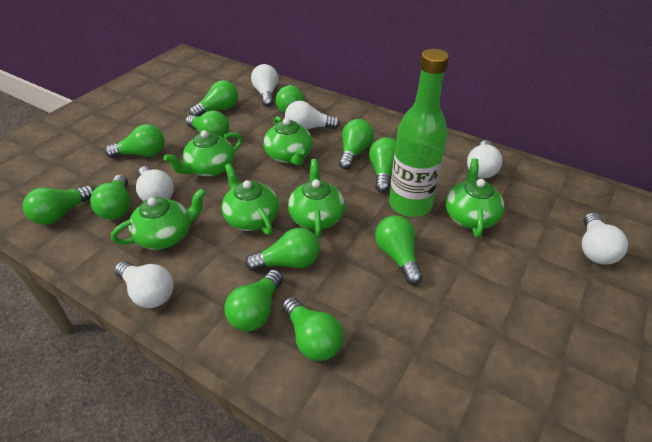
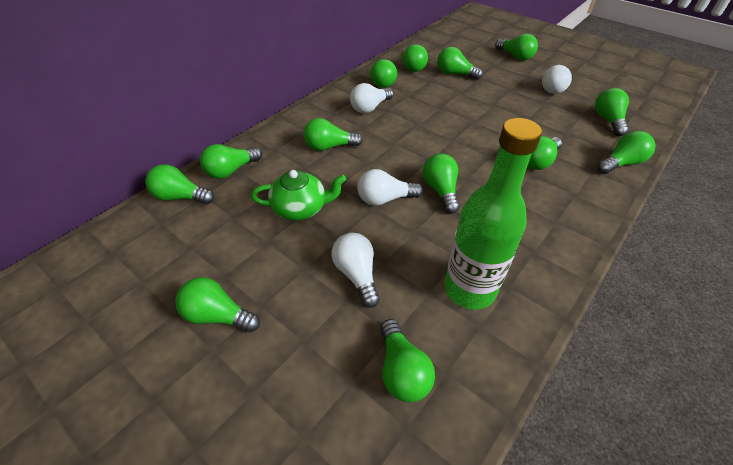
green light bulb: 12 -> 13
green teapot: 6 -> 1
white light bulb: 6 -> 4

